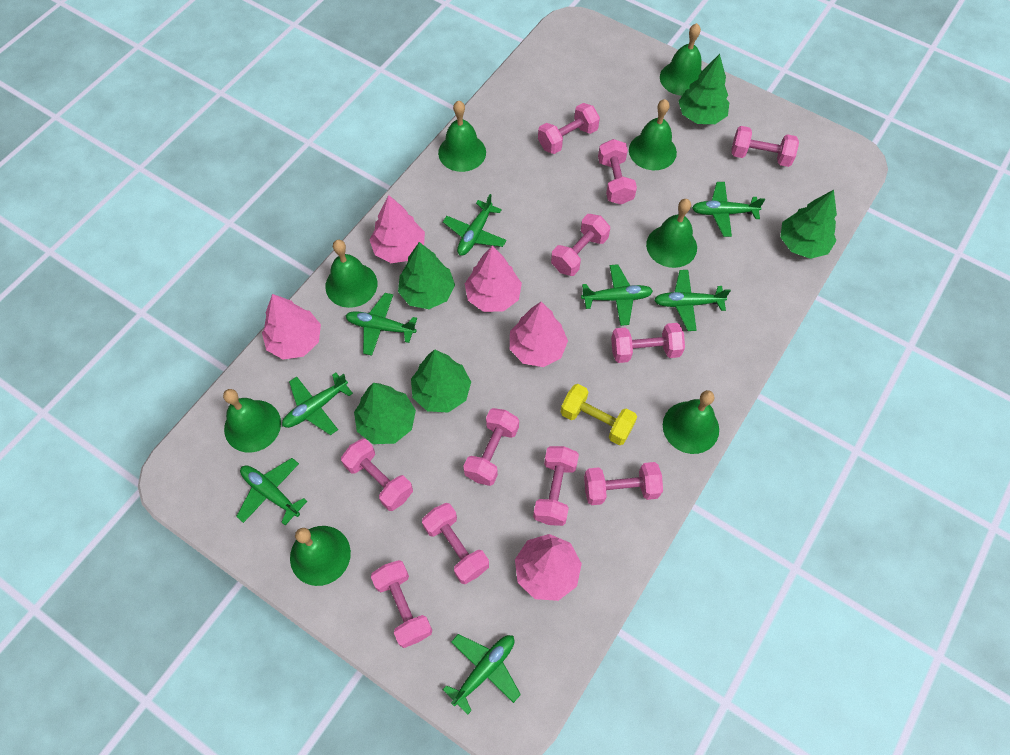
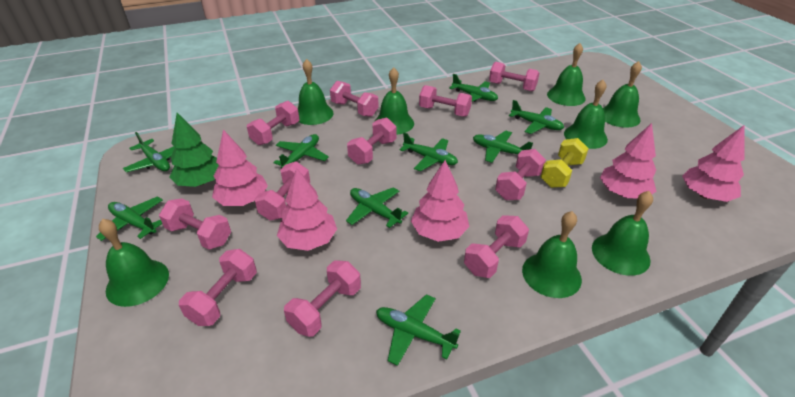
green plane: 8 -> 9
green tree: 5 -> 1

